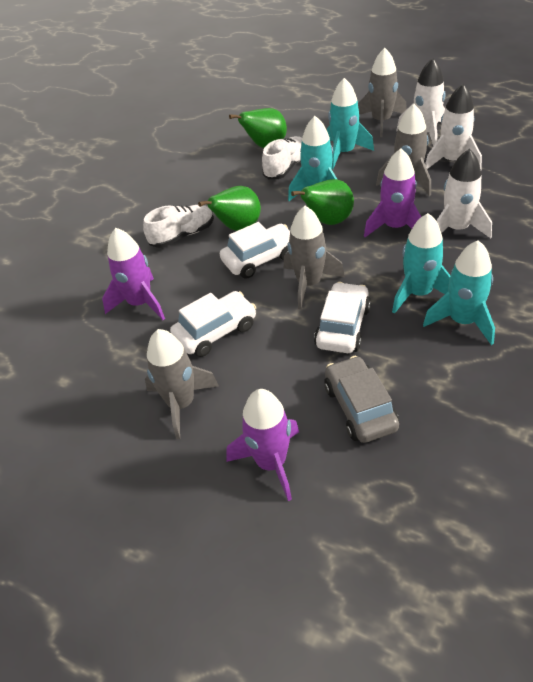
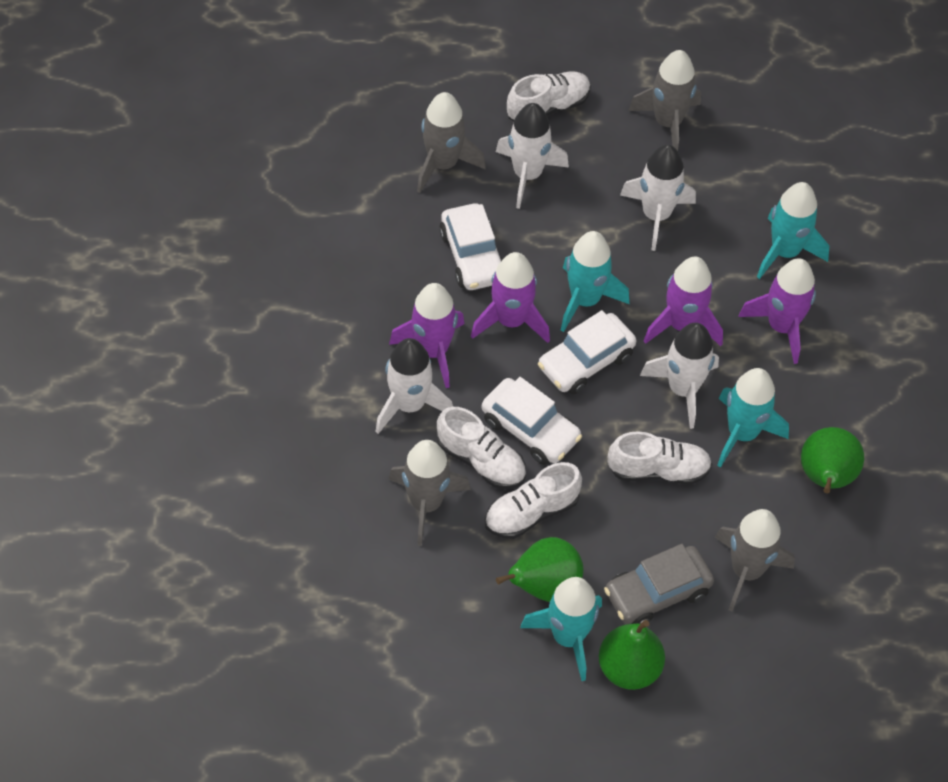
purple rocket: 3 -> 4
white rocket: 3 -> 4
white shoe: 2 -> 4

